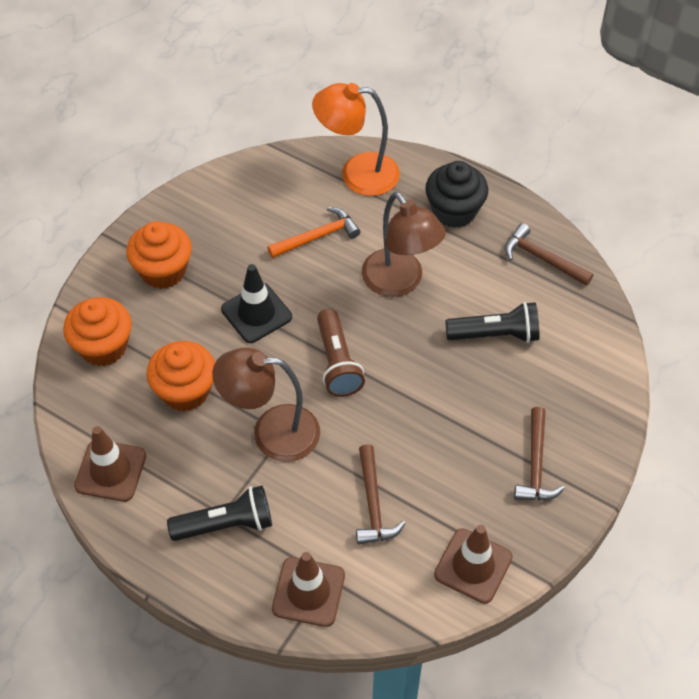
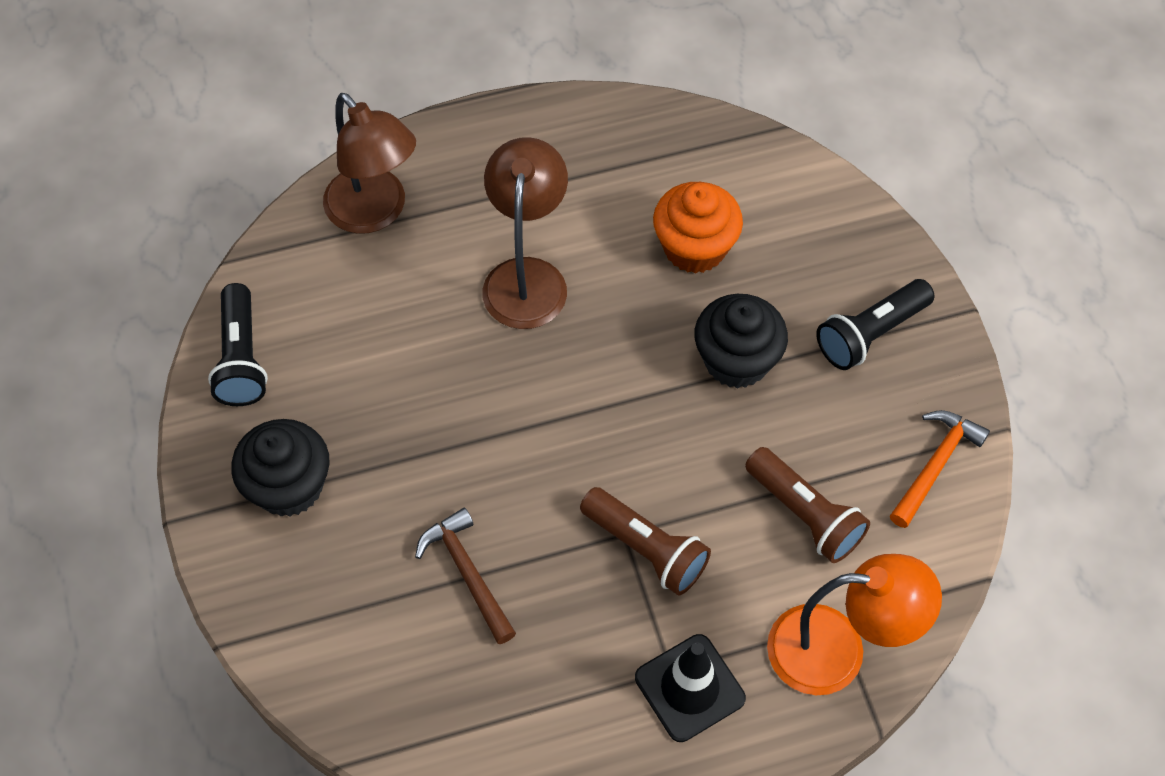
black cupcake: 1 -> 2
brown flashlight: 1 -> 2
brown hammer: 3 -> 1
brown traffic cone: 3 -> 0
orange cupcake: 3 -> 1

